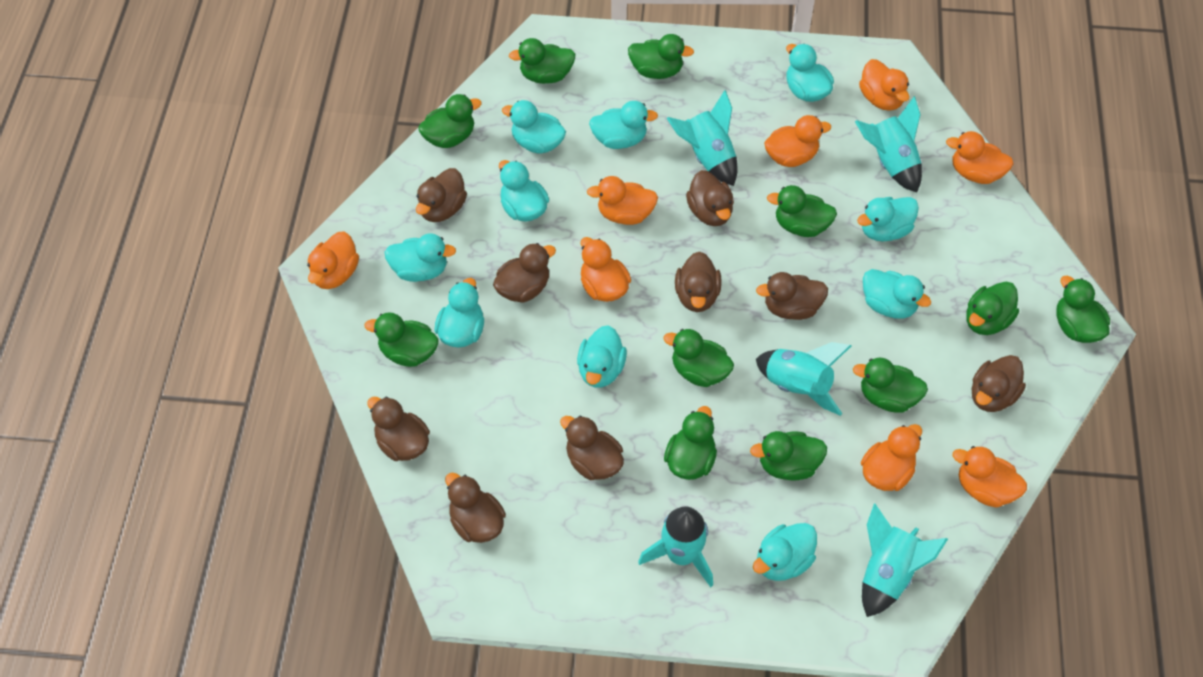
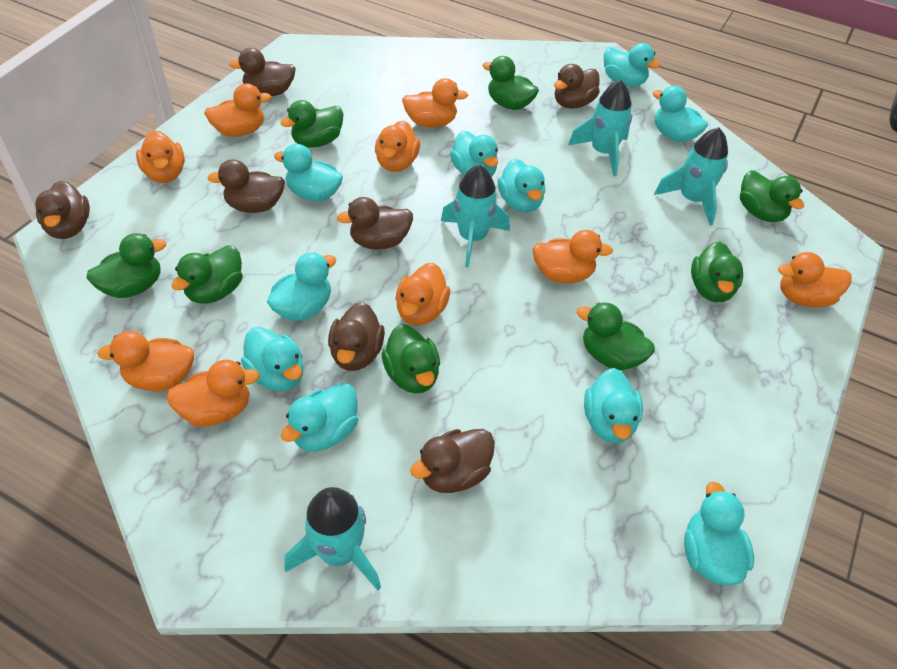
brown duck: 9 -> 7
green duck: 11 -> 8
orange duck: 8 -> 9
turquoise rocket: 5 -> 4

